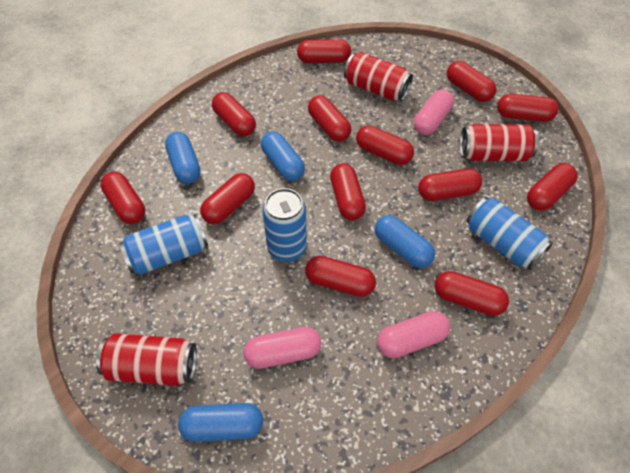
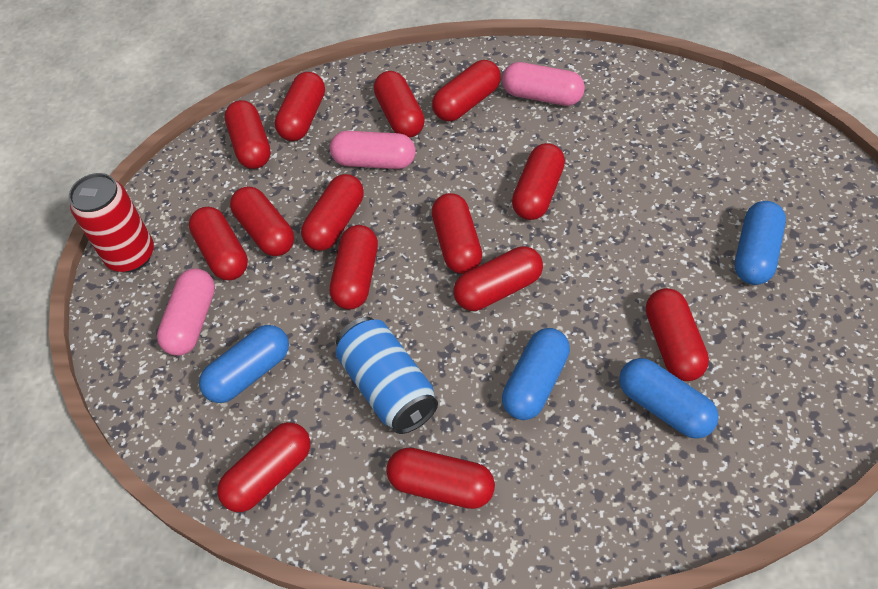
blue can: 3 -> 1
red can: 3 -> 1
red capsule: 13 -> 14

